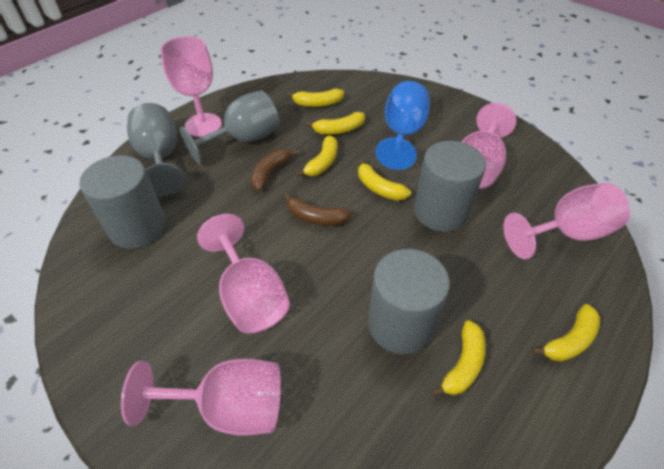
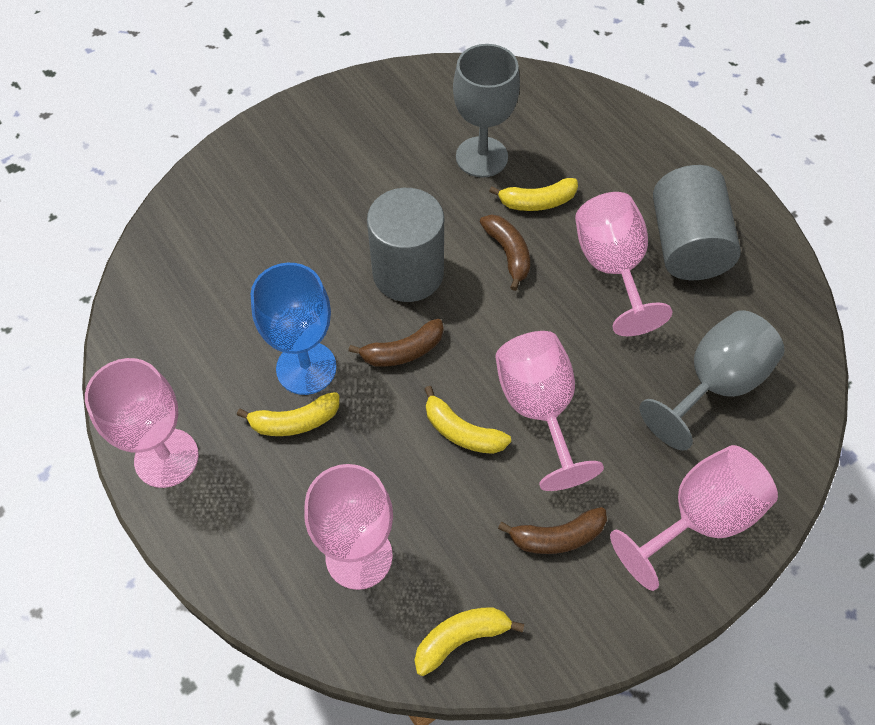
brown banana: 2 -> 3
grey cylinder: 3 -> 2
yellow banana: 6 -> 4

